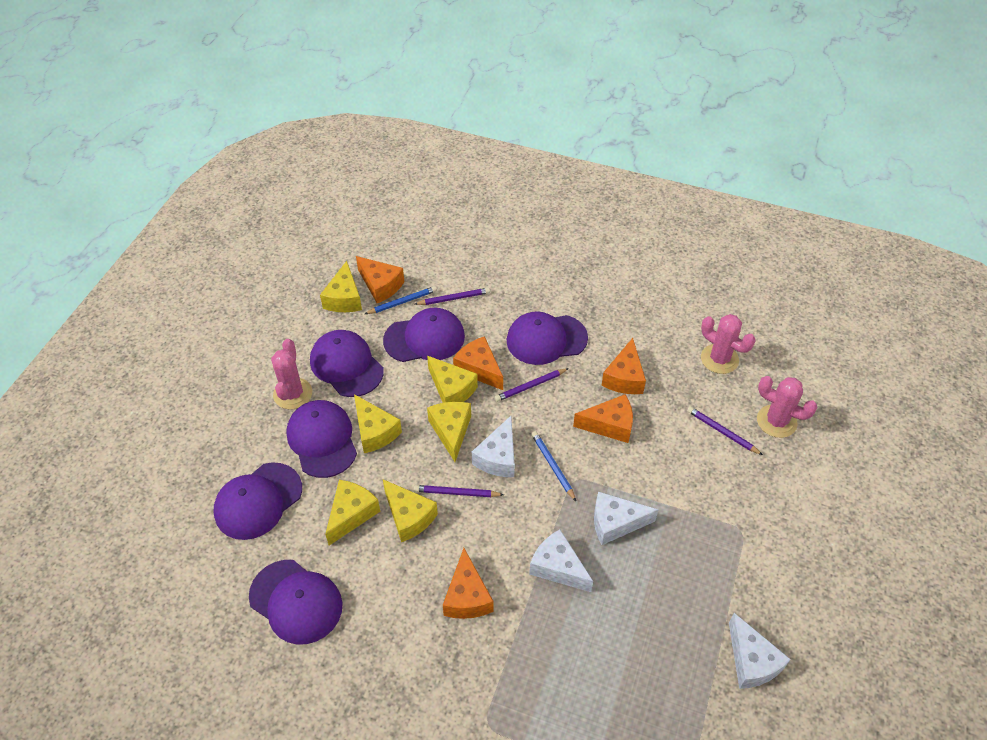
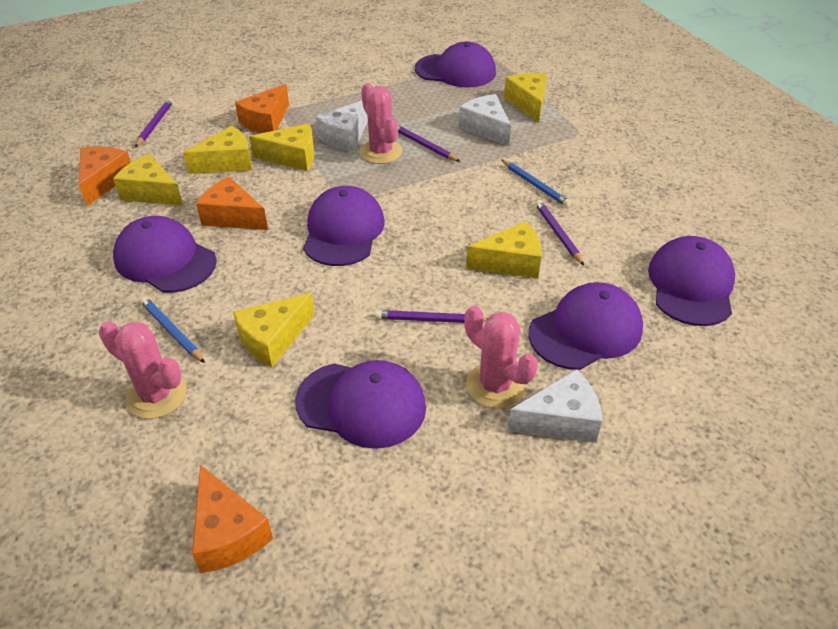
orange cheese: 5 -> 4
white cheese: 4 -> 3

